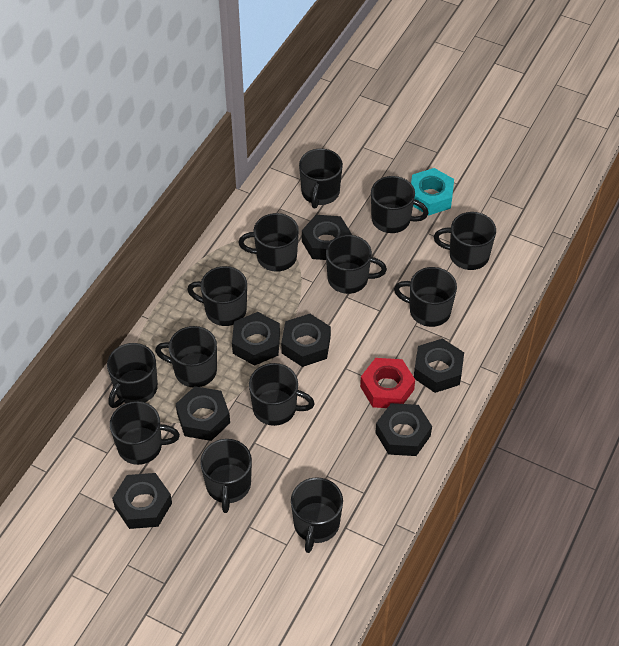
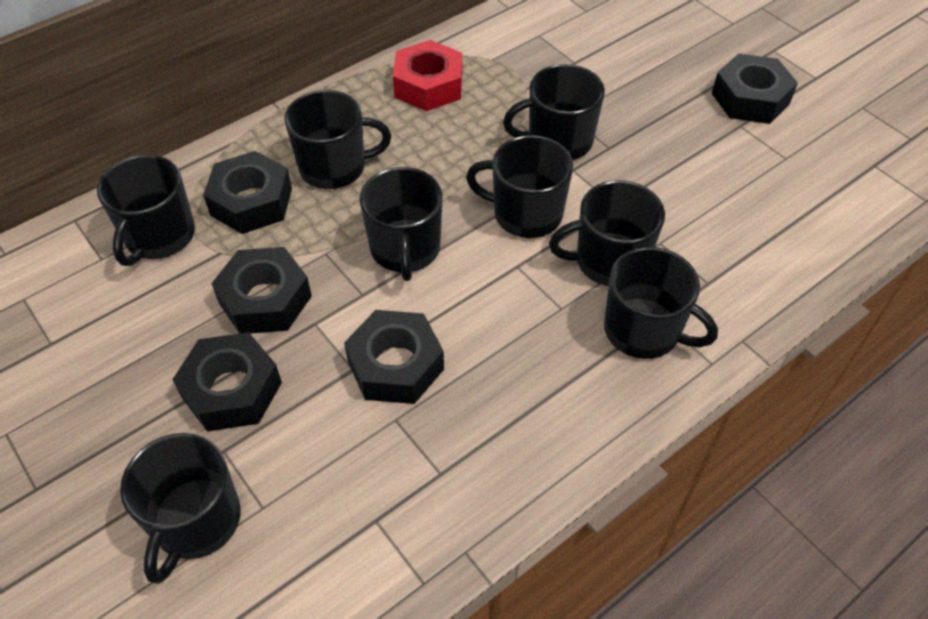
black mug: 13 -> 8
black nut: 7 -> 5
turquoise nut: 1 -> 0

